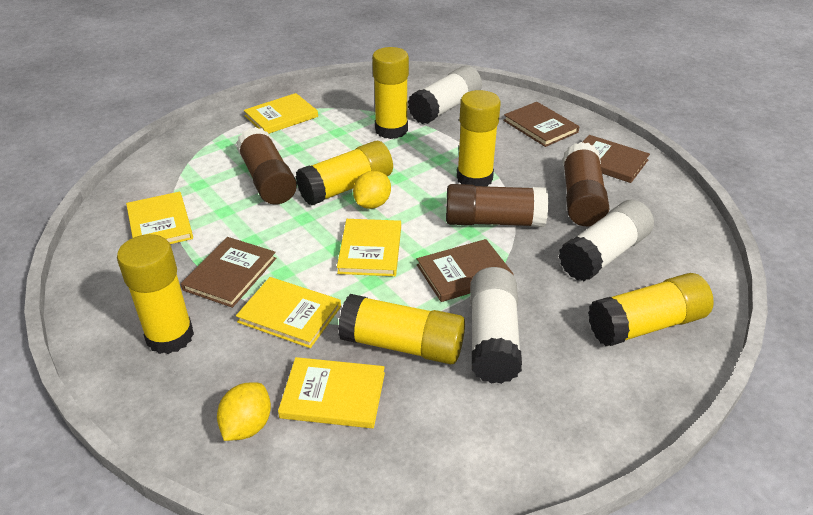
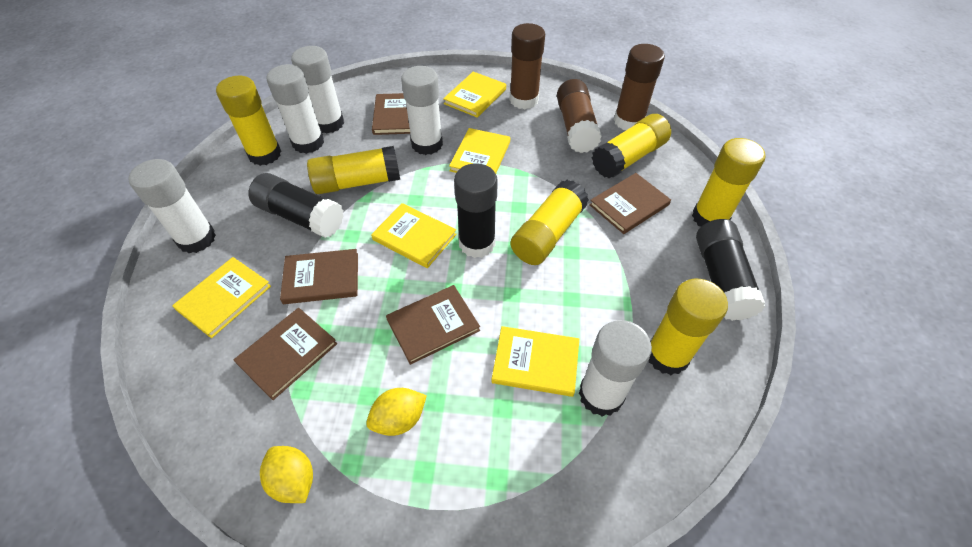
black glue stick: 0 -> 3
brown book: 4 -> 5
white glue stick: 3 -> 5

